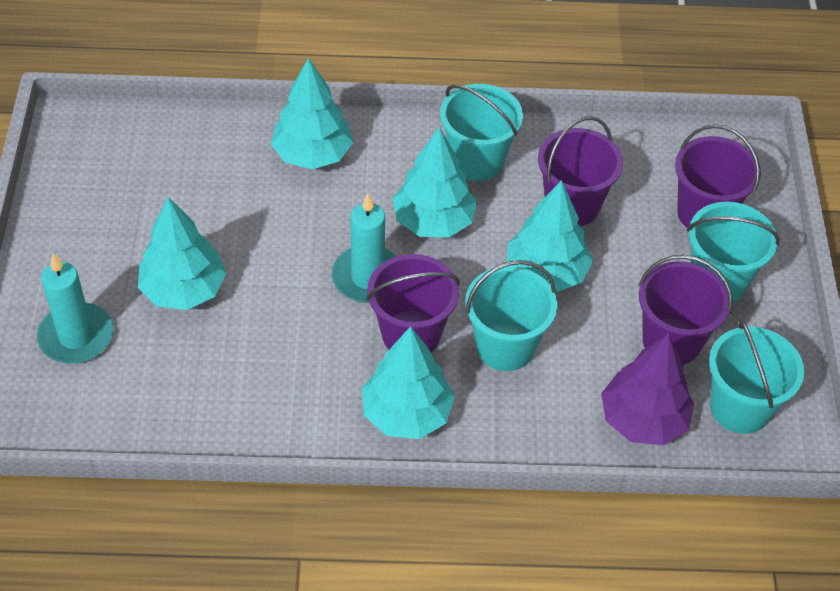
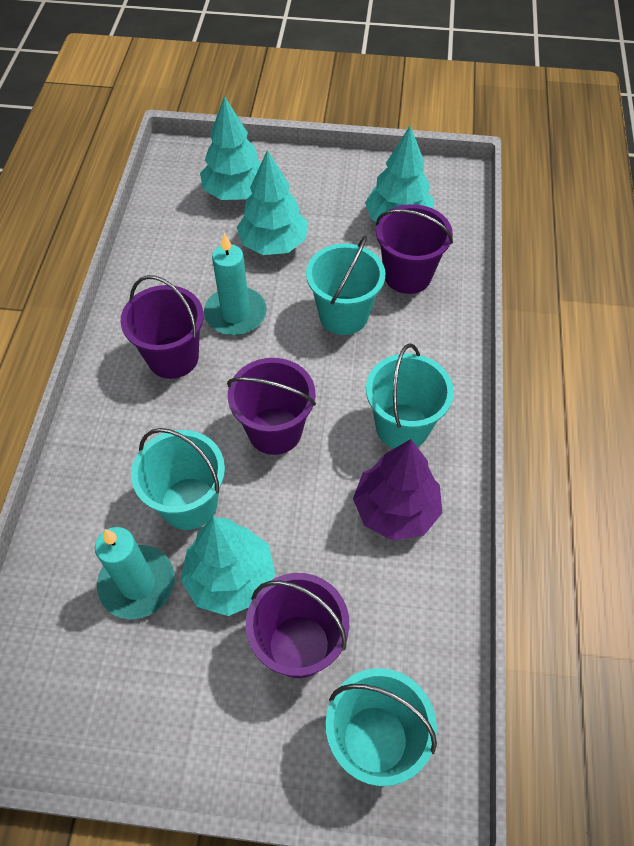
turquoise tree: 5 -> 4

